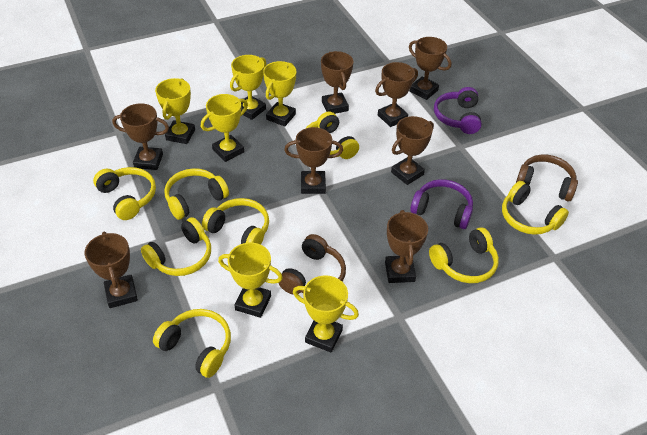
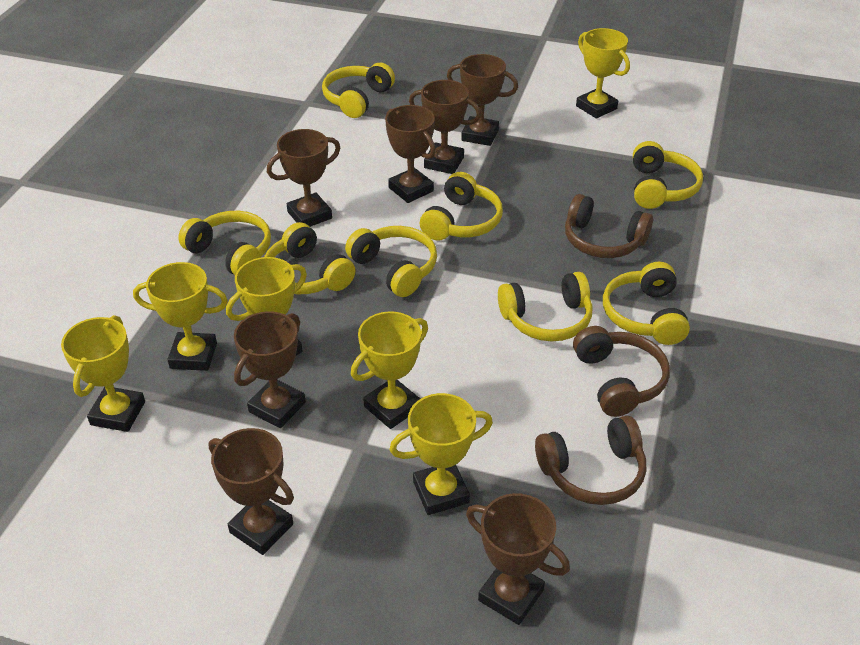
brown headphones: 2 -> 3
brown trophy: 8 -> 7
purple headphones: 2 -> 0

